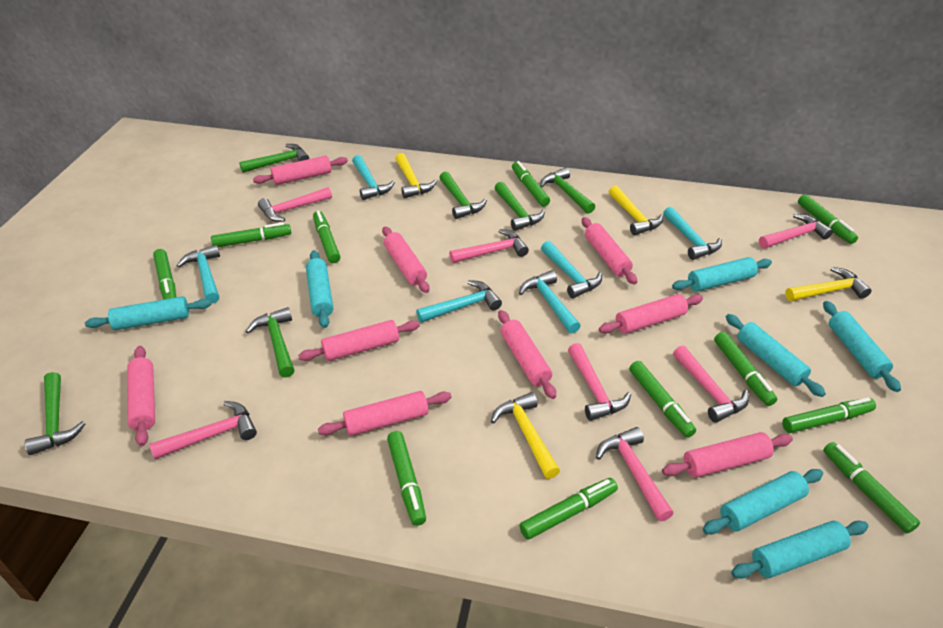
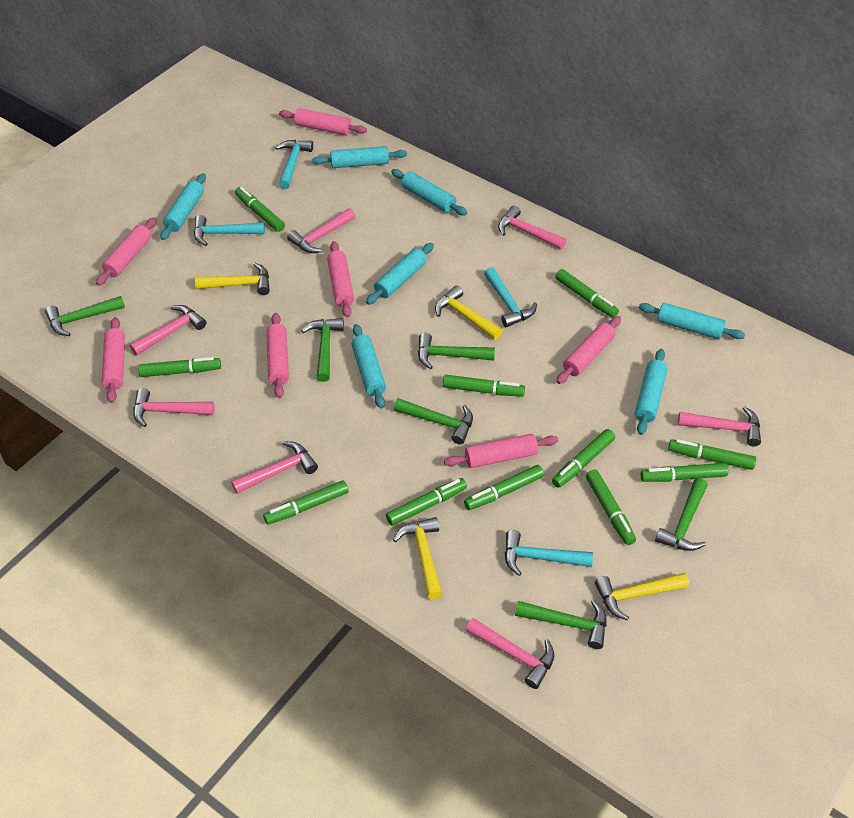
pink rolling pin: 9 -> 7
turquoise hammer: 6 -> 4

